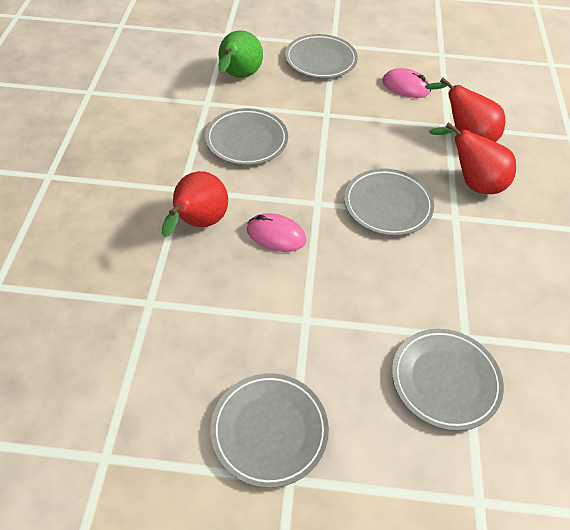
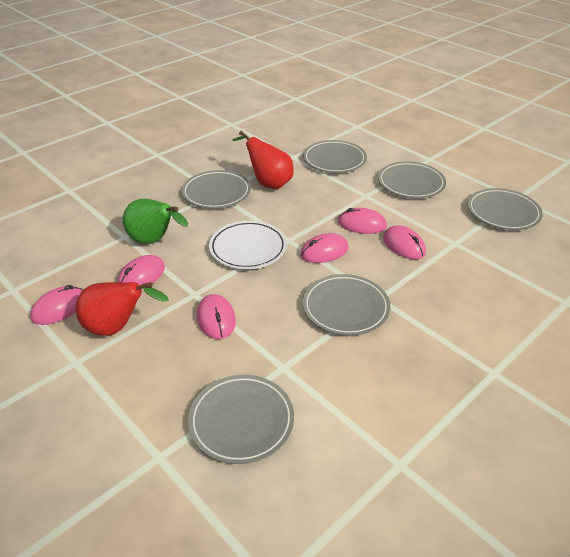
grey plate: 5 -> 6
pink mouse: 2 -> 6
red pear: 3 -> 2
white plate: 0 -> 1

